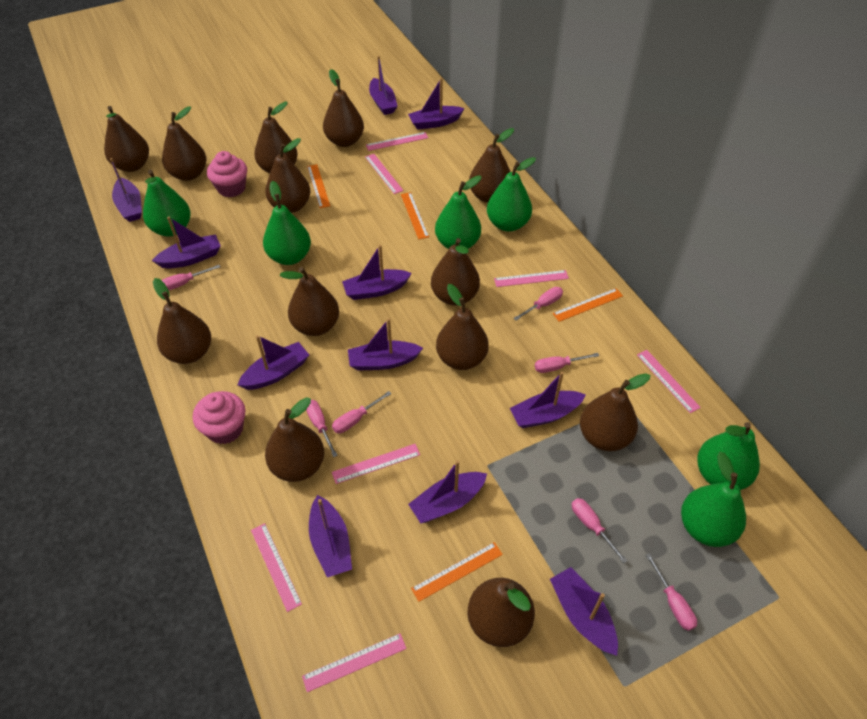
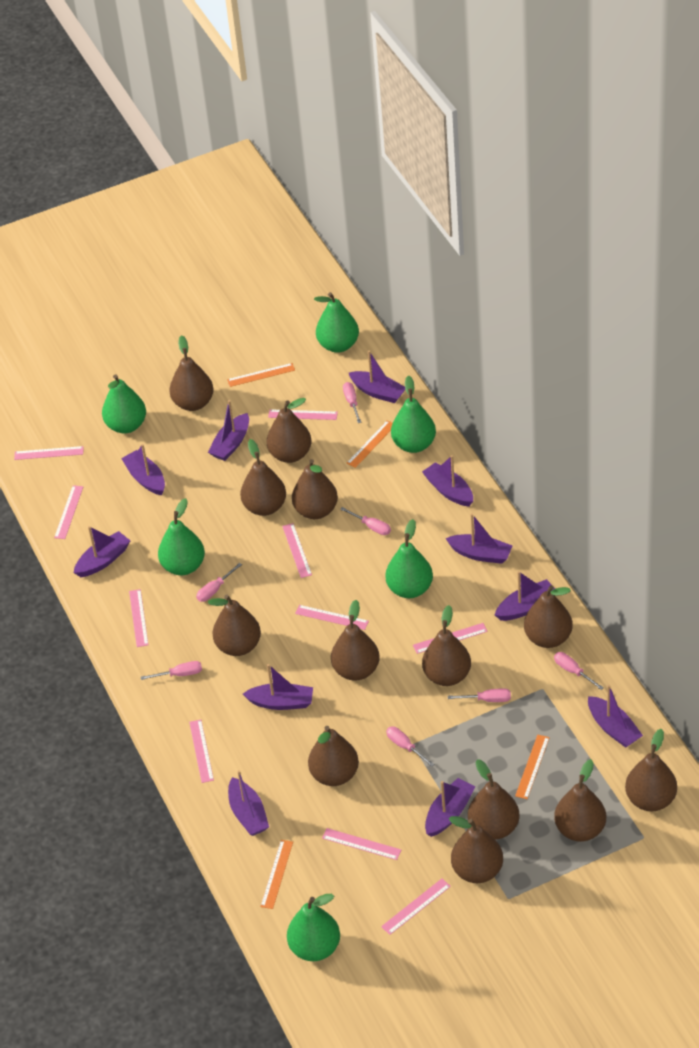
pink cupcake: 2 -> 0
pink ruler: 7 -> 10

